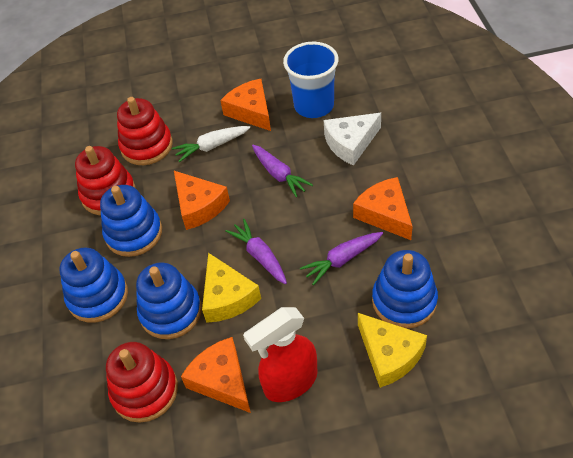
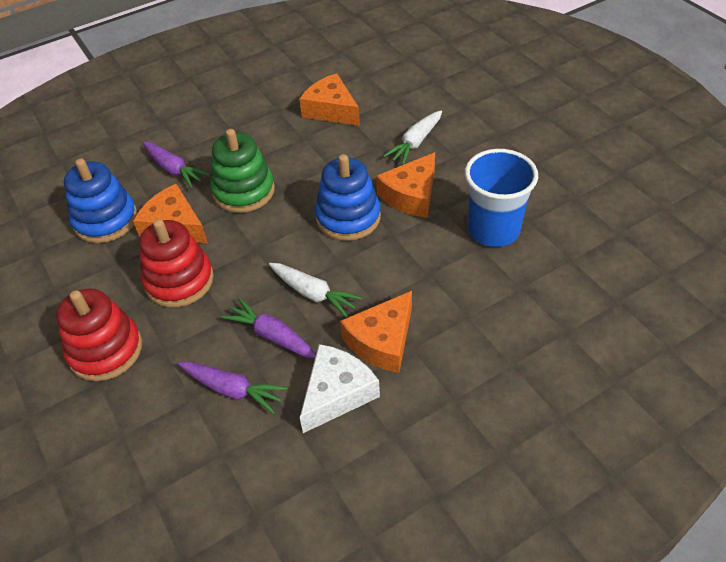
blue stacking toy: 4 -> 2
green stacking toy: 0 -> 1
red spray bottle: 1 -> 0
red stacking toy: 3 -> 2
white carrot: 1 -> 2
yellow cheese: 2 -> 0

